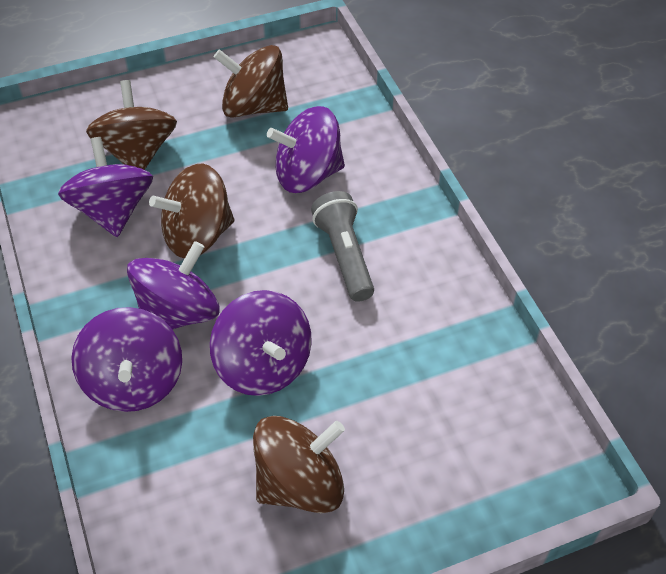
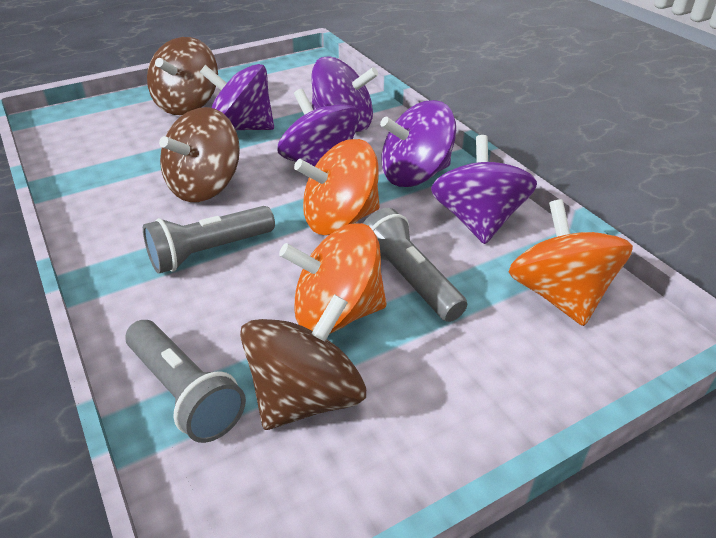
brown spinning top: 4 -> 3
grey flashlight: 1 -> 3
orange spinning top: 0 -> 3

